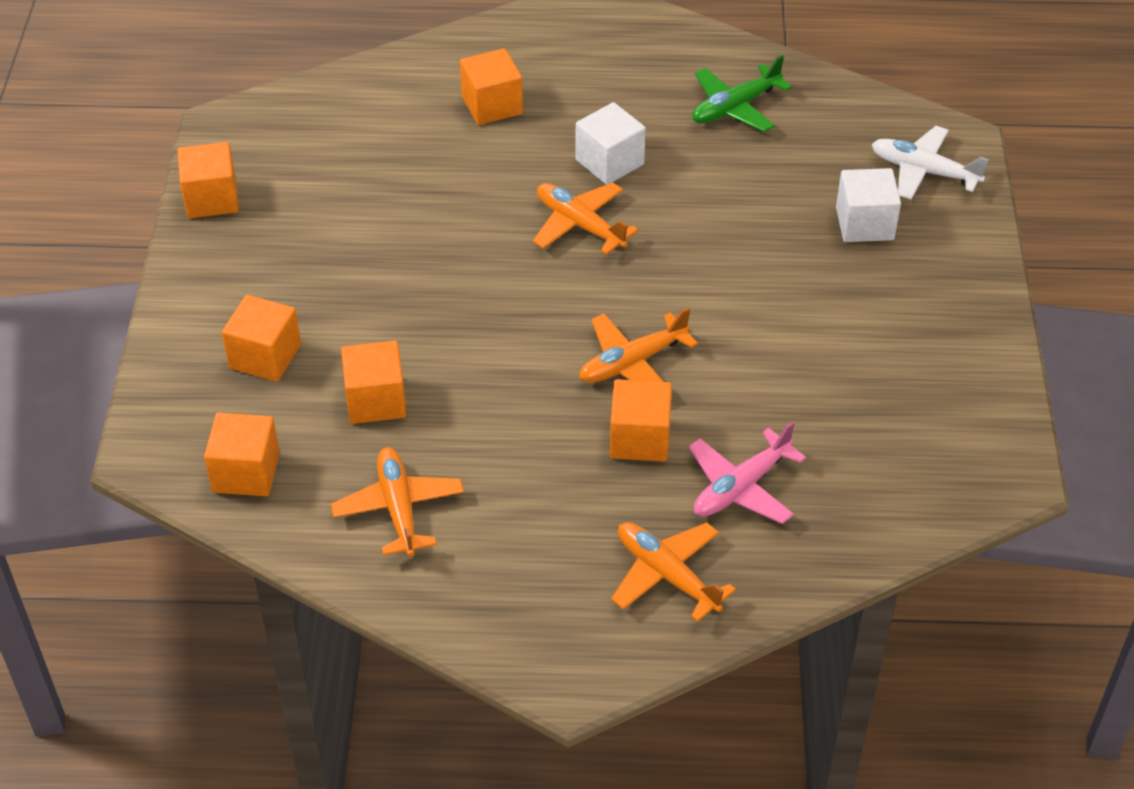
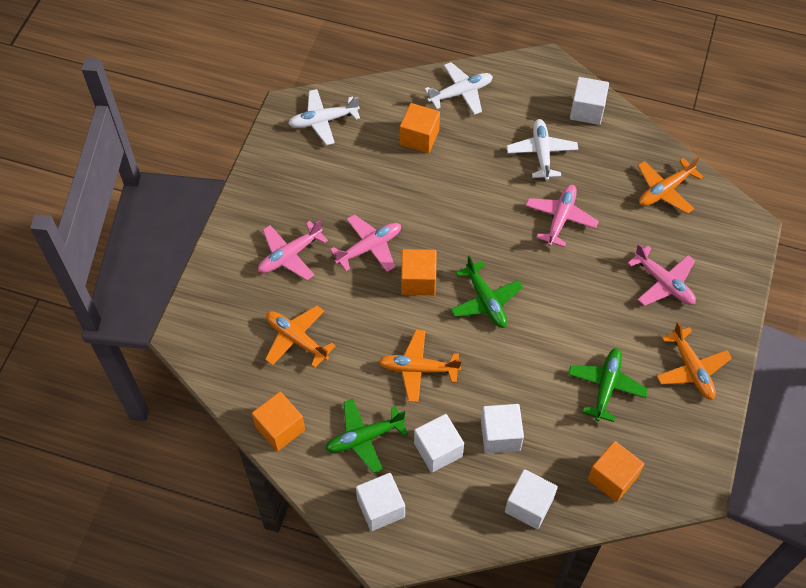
green plane: 1 -> 3
orange cube: 6 -> 4
pink plane: 1 -> 4
white cube: 2 -> 5
white plane: 1 -> 3

